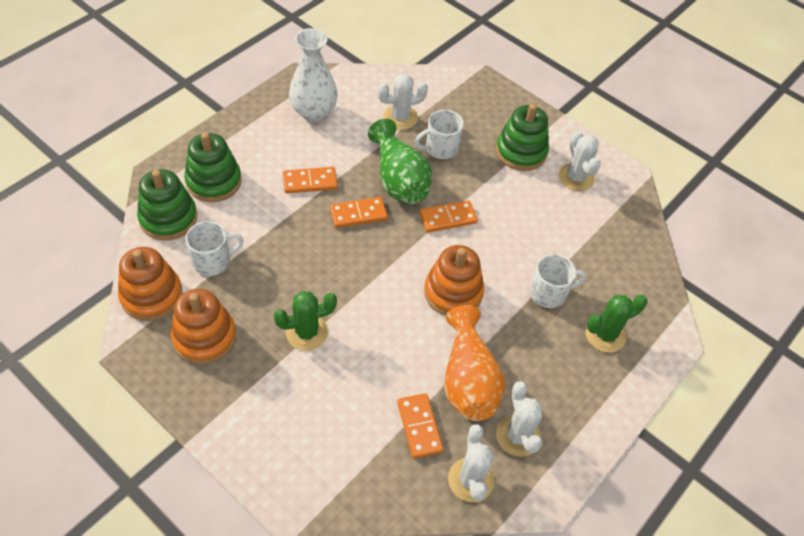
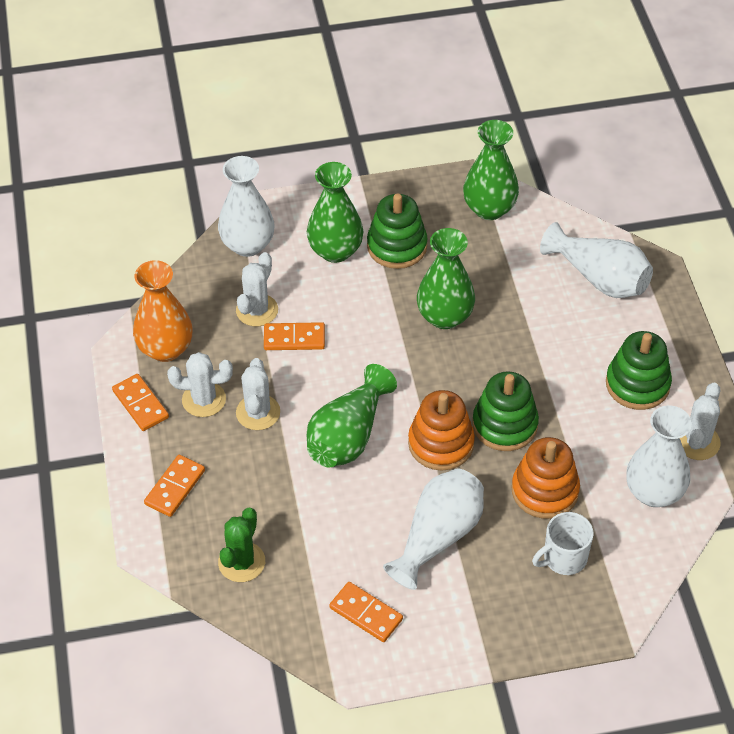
green cactus: 2 -> 1
green vase: 1 -> 4
orange stacking toy: 3 -> 2
white mug: 3 -> 1
white vase: 1 -> 4

